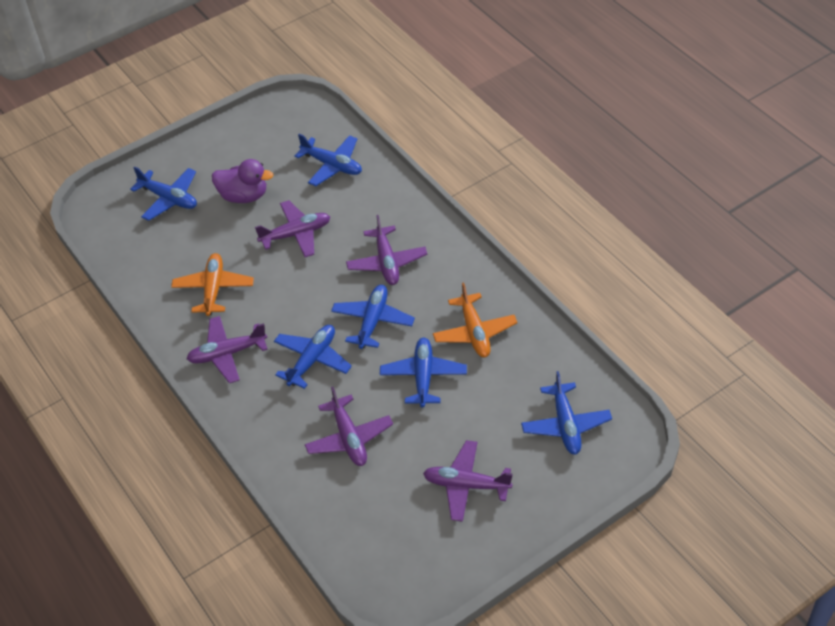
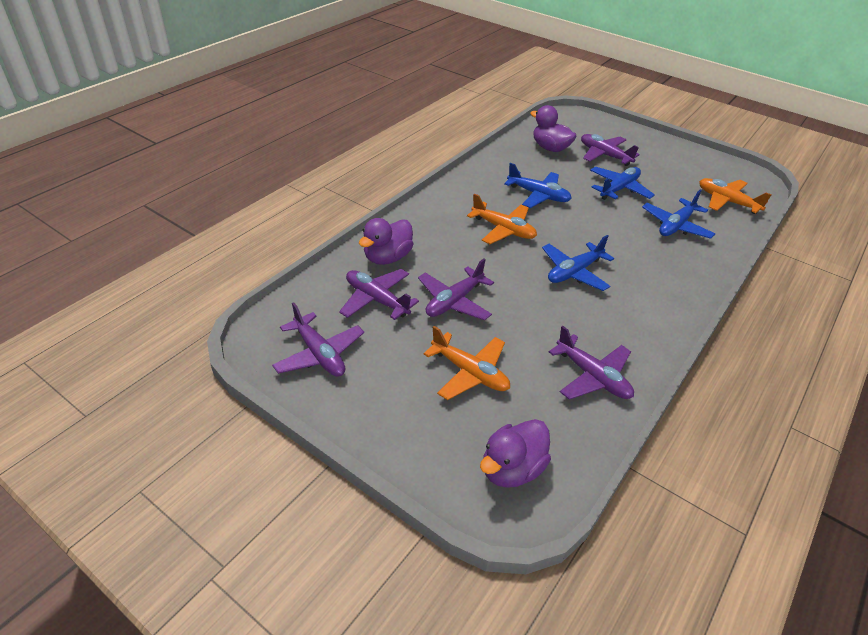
blue plane: 6 -> 4
orange plane: 2 -> 3
purple duck: 1 -> 3

